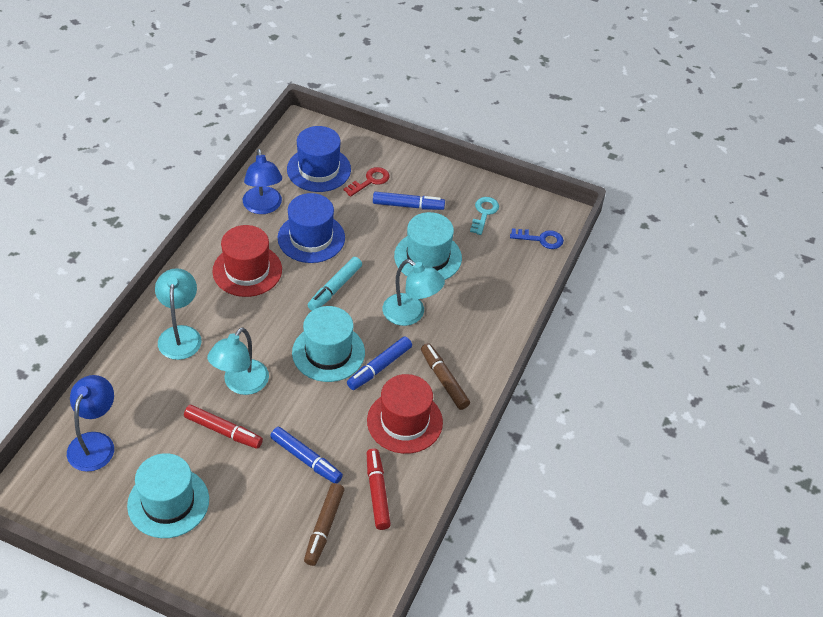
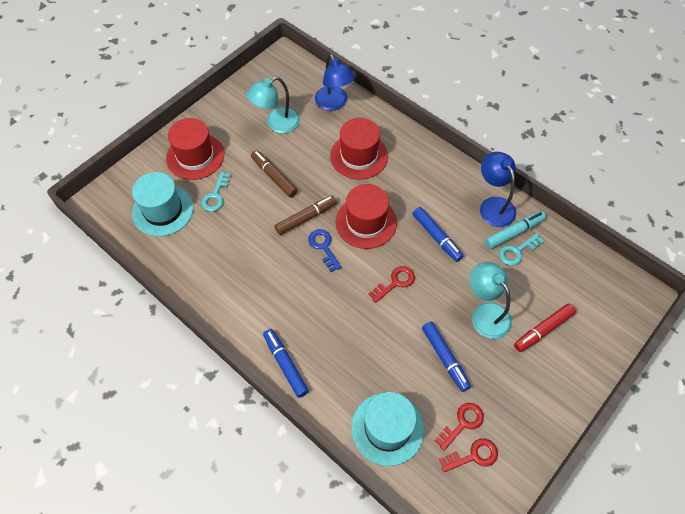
blue hat: 2 -> 0
red hat: 2 -> 3
red key: 1 -> 3
red marker: 2 -> 1
turquoise hat: 3 -> 2
turquoise key: 1 -> 2
turquoise lamp: 3 -> 2

